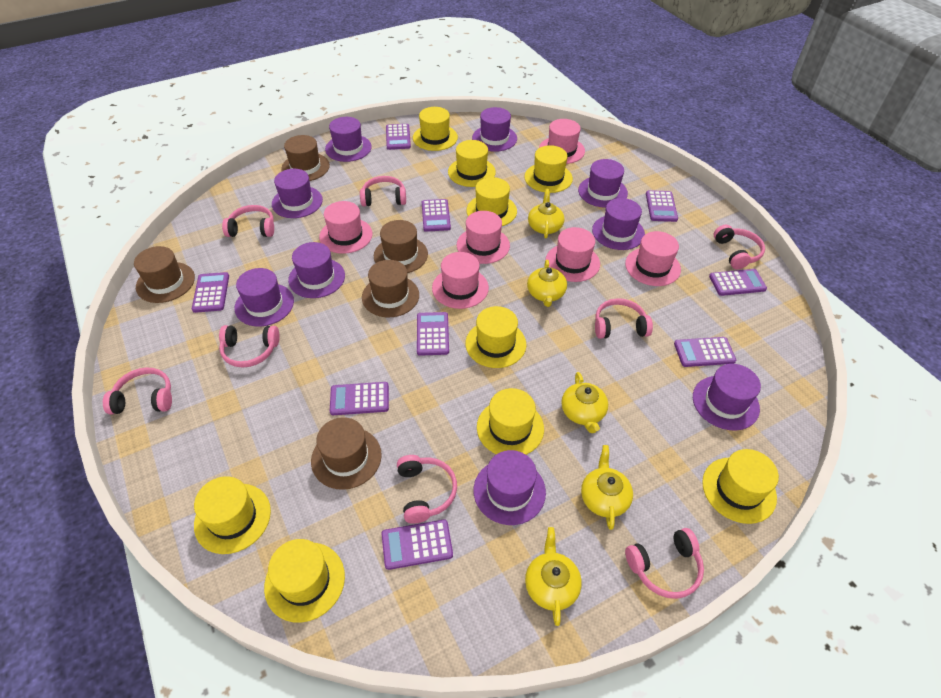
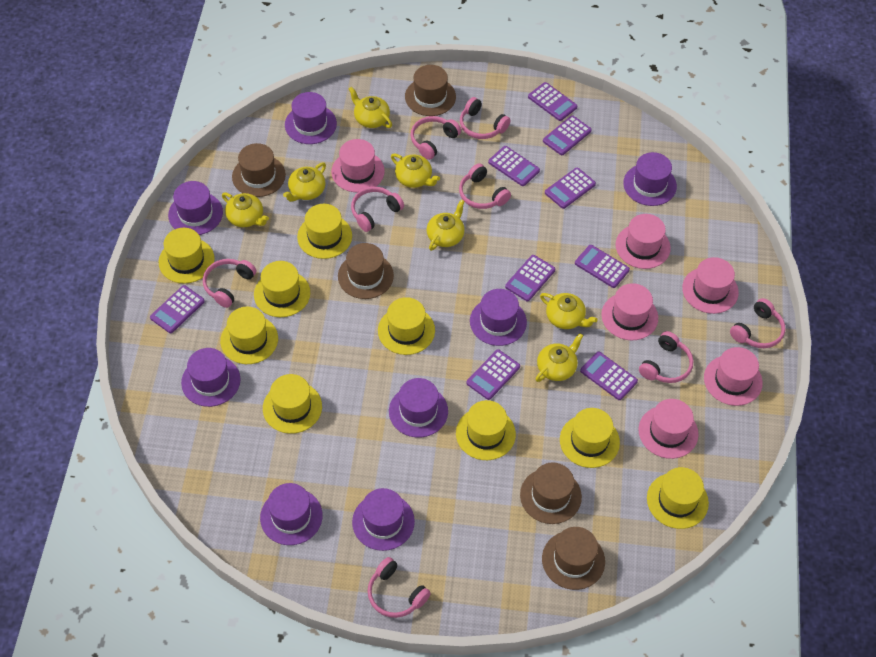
purple hat: 9 -> 8
yellow teapot: 5 -> 7

